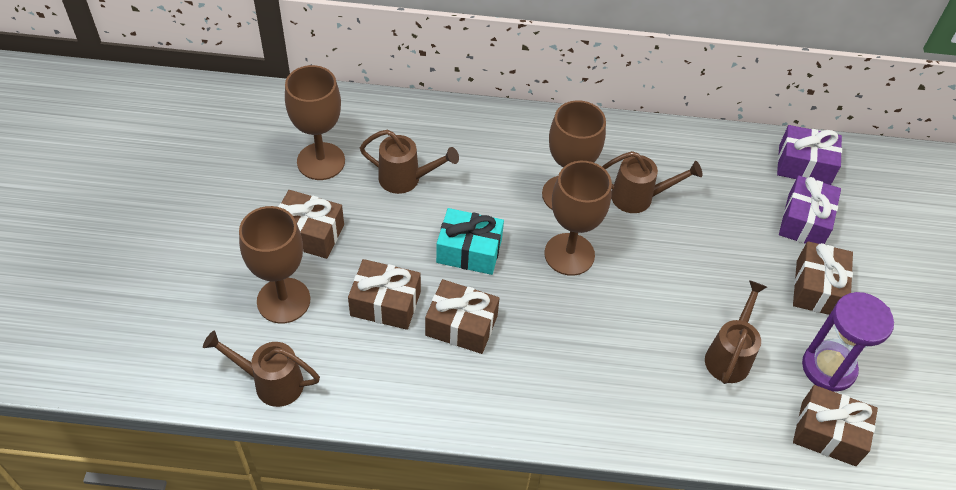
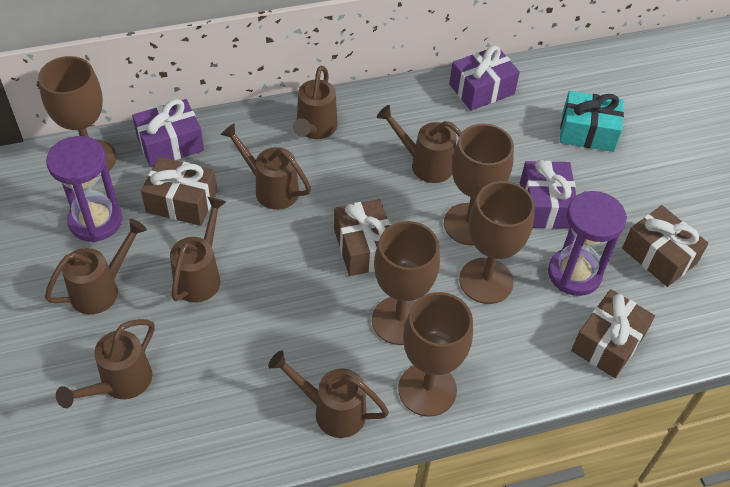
brown gift: 5 -> 4
brown goblet: 4 -> 5
brown watering can: 4 -> 7
purple gift: 2 -> 3
purple hourglass: 1 -> 2

